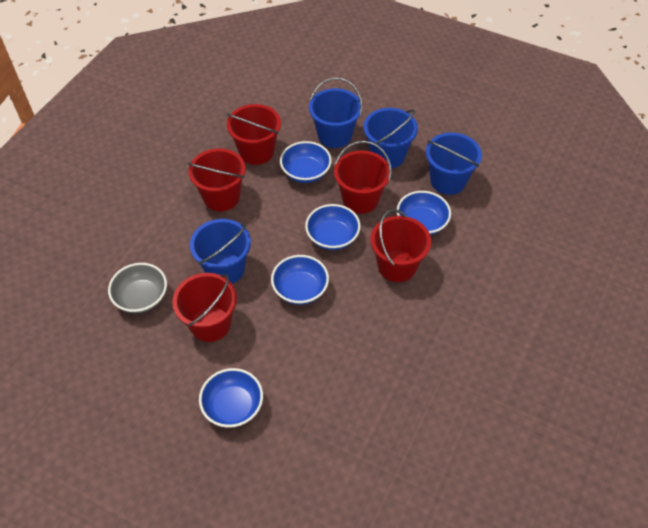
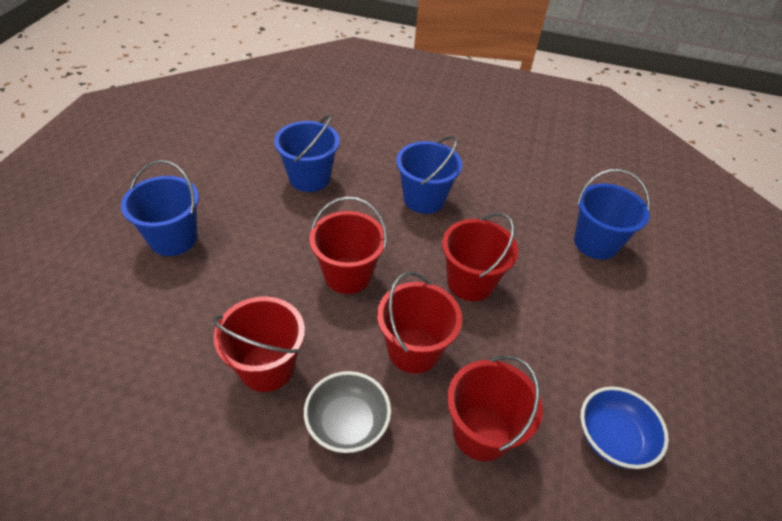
blue bowl: 5 -> 1

